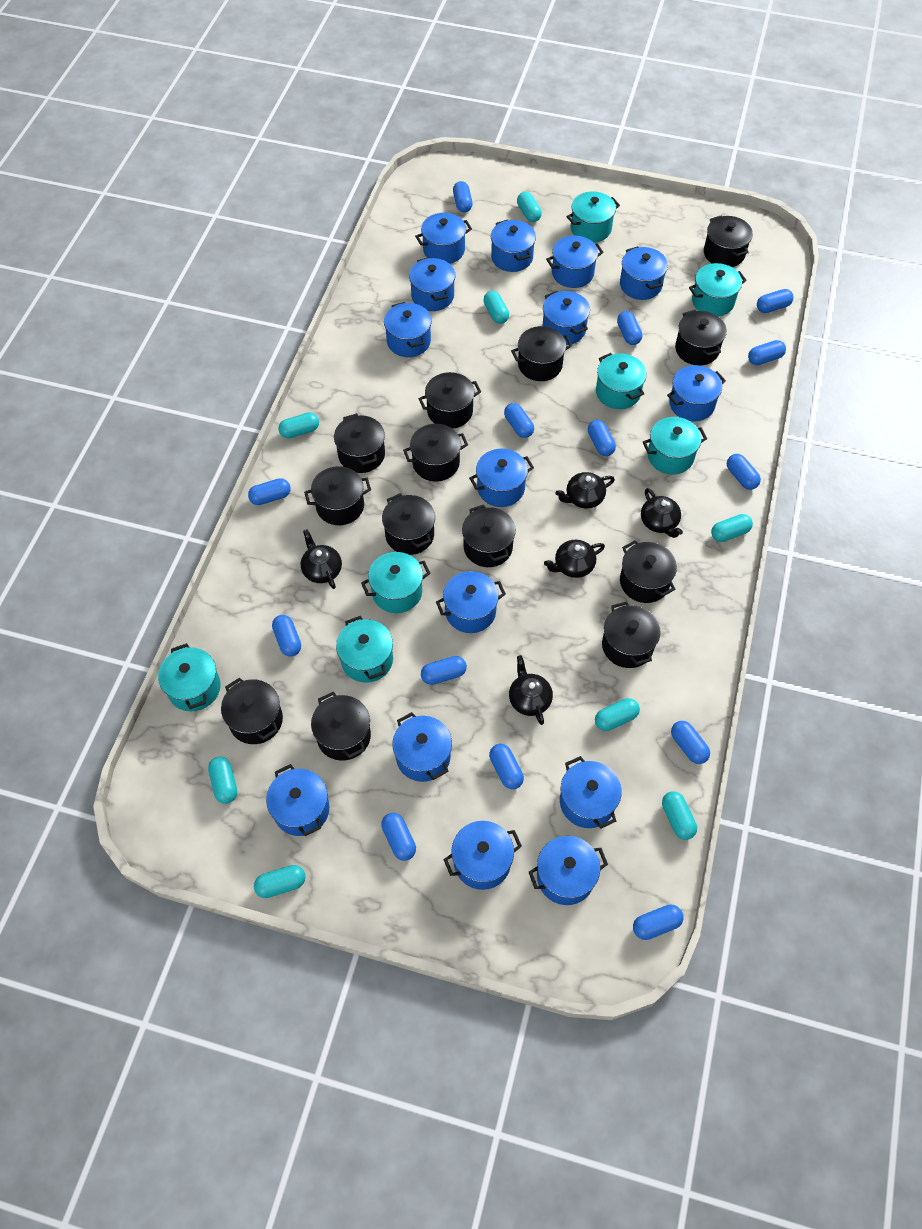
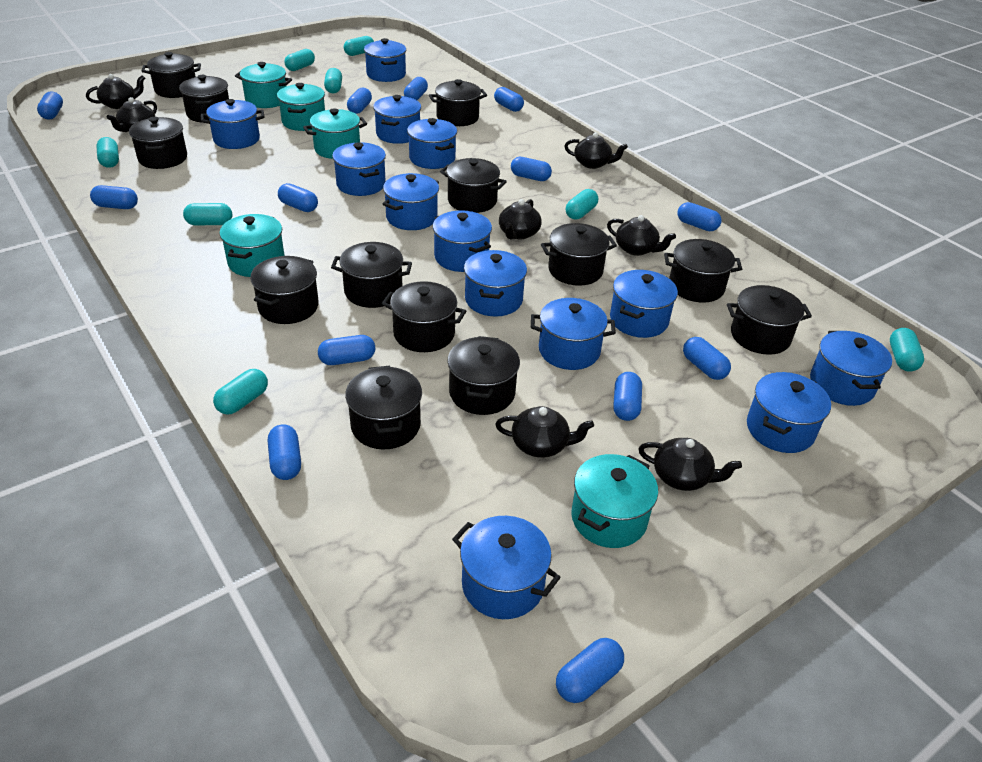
black teapot: 5 -> 7
blue capsule: 14 -> 13
blue pot: 15 -> 13
turquoise pot: 7 -> 5

